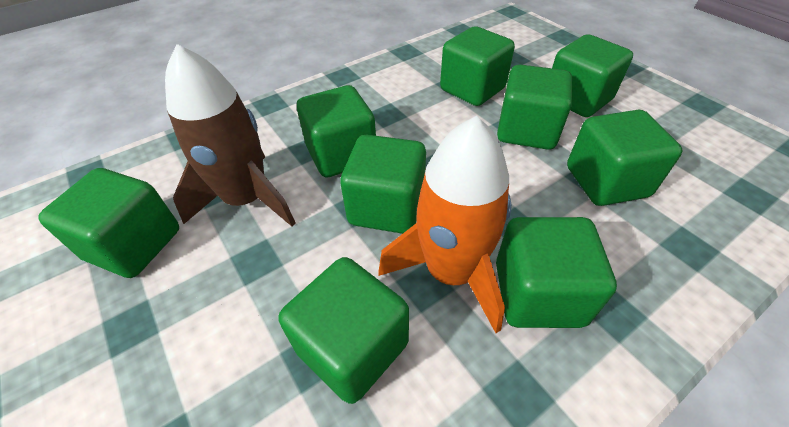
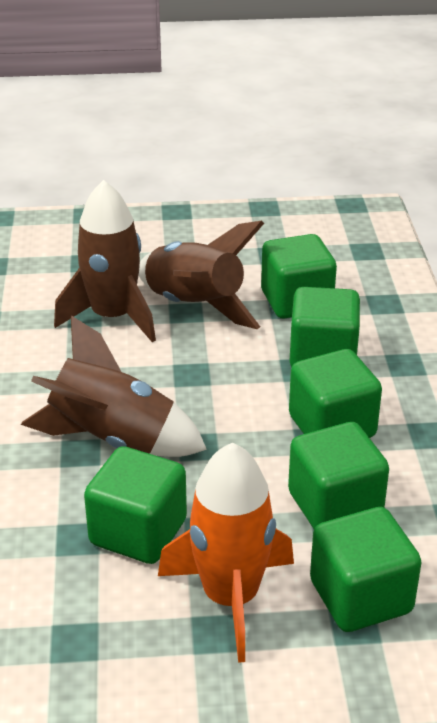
brown rocket: 1 -> 3
green cube: 9 -> 6

